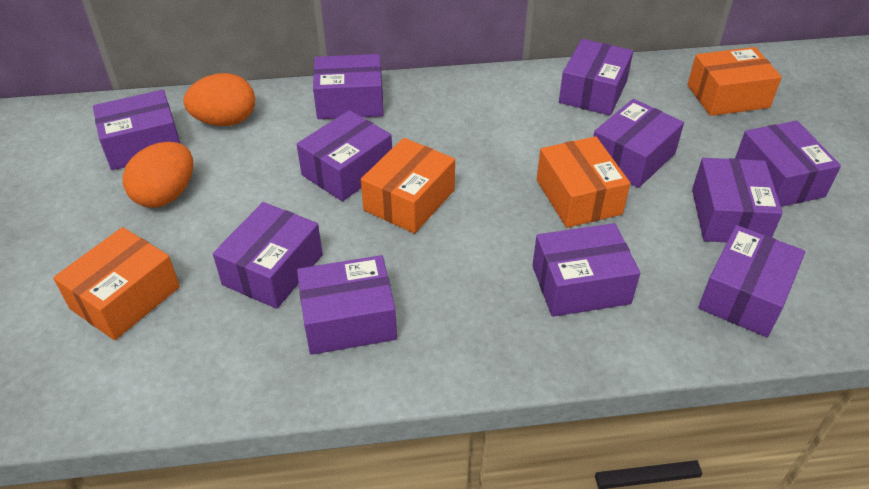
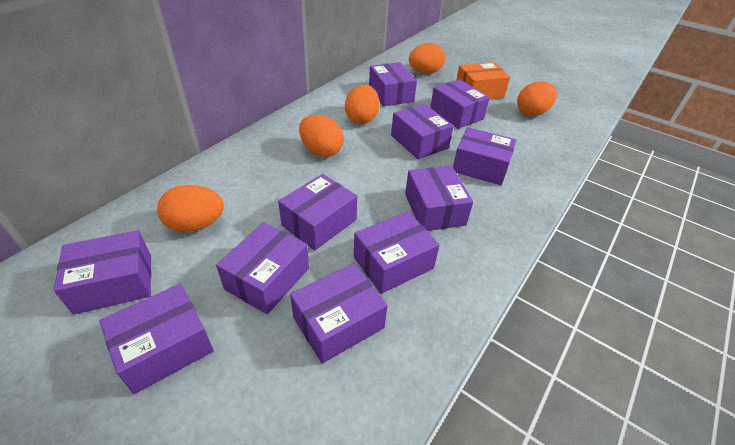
orange box: 4 -> 1
orange egg: 2 -> 5

